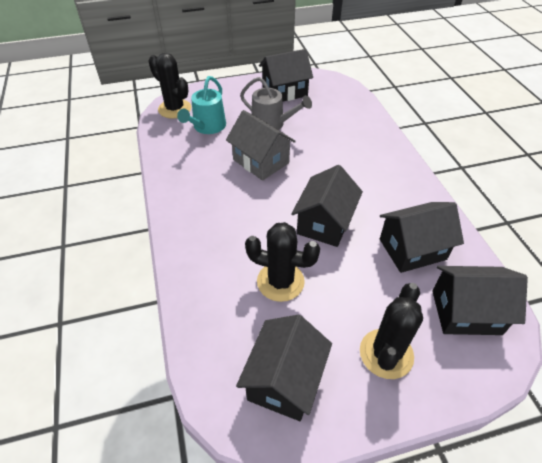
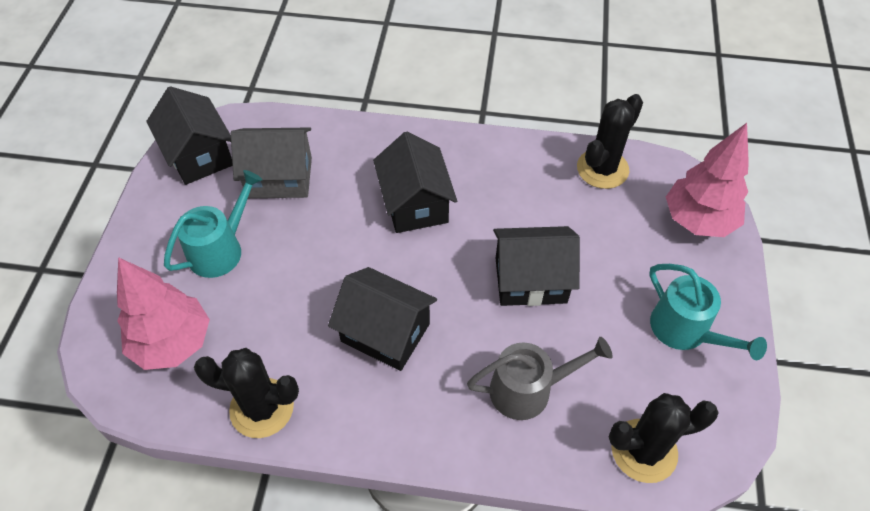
black house: 5 -> 4
pink tree: 0 -> 2
turquoise watering can: 1 -> 2

